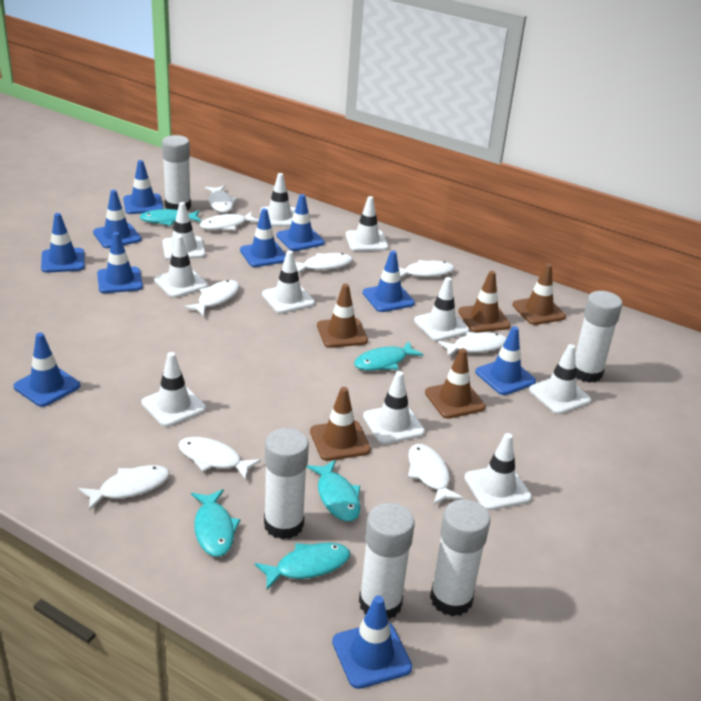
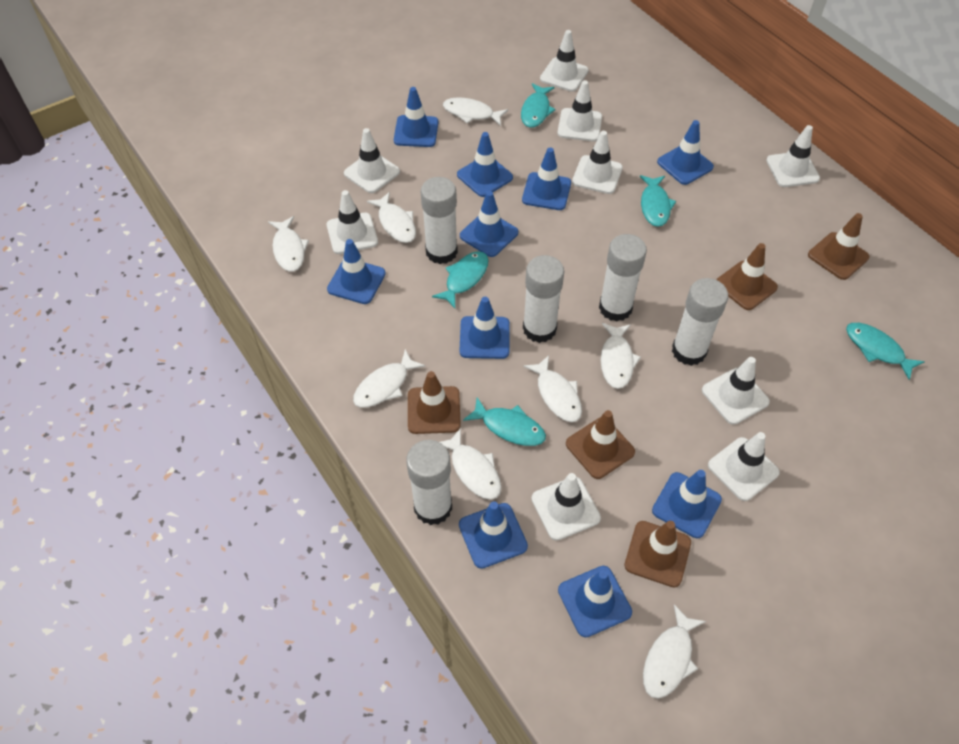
white fish: 9 -> 8
white traffic cone: 10 -> 9

